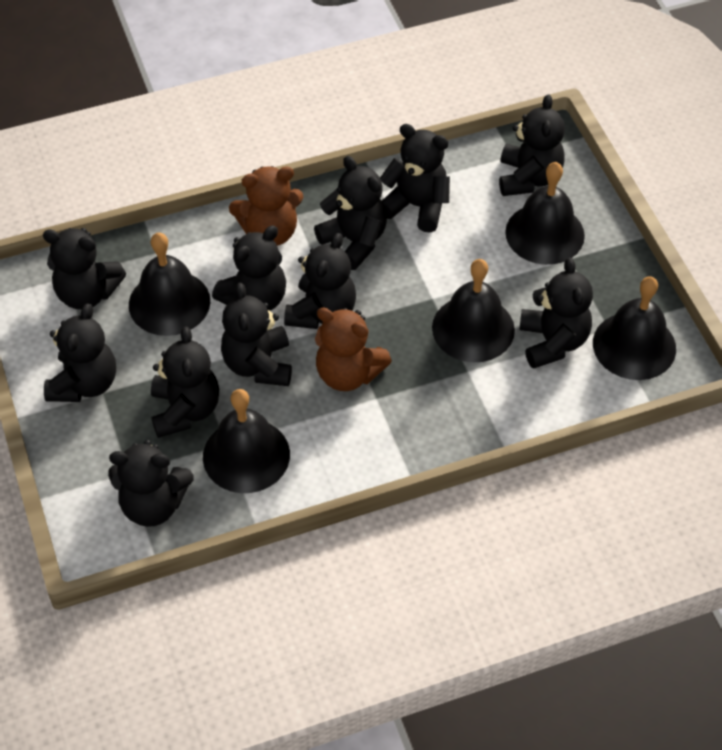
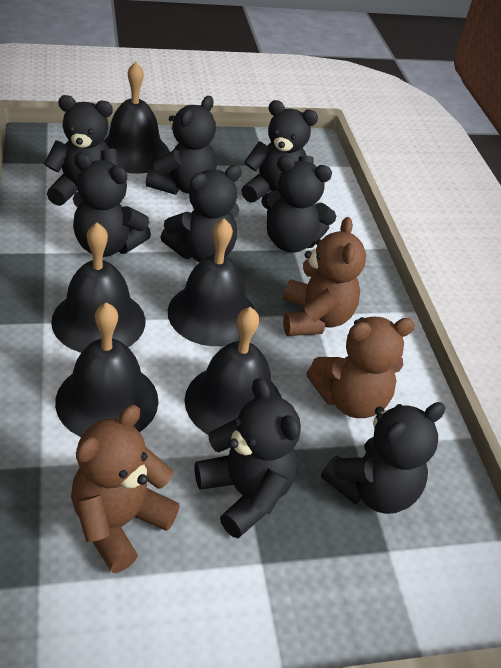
black teddy bear: 11 -> 8
brown teddy bear: 2 -> 3

